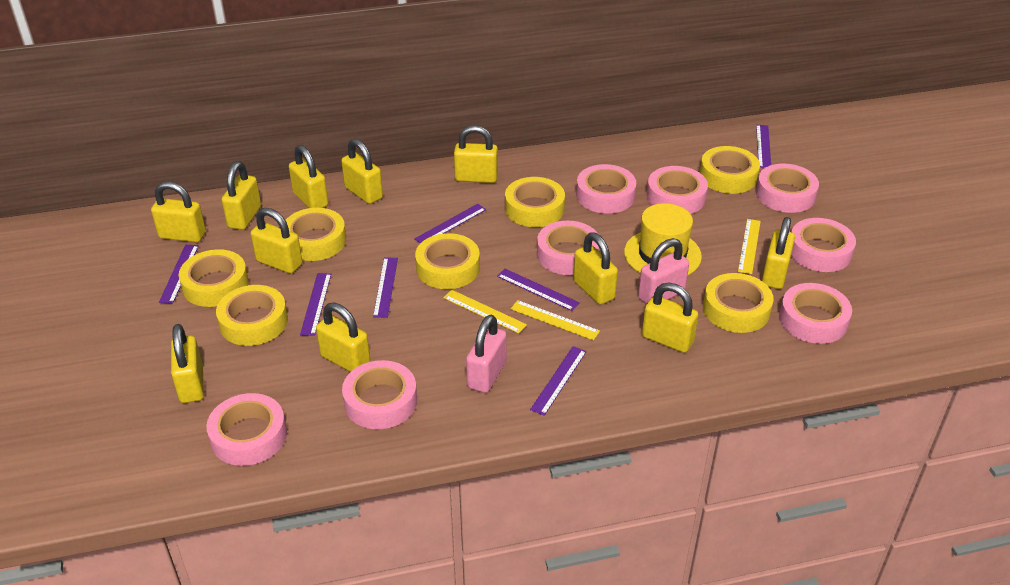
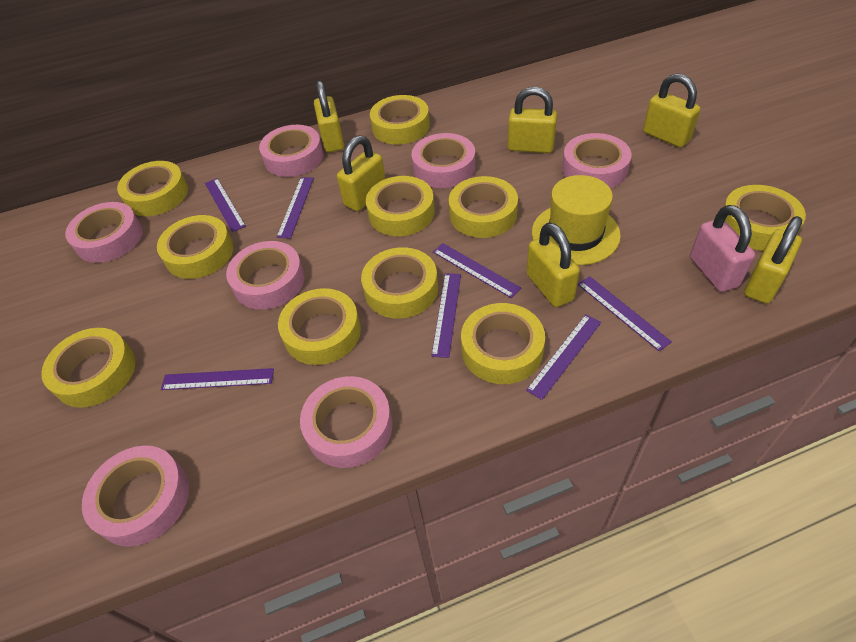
pink padlock: 2 -> 1
pink tape: 8 -> 7
yellow padlock: 11 -> 6
yellow ruler: 3 -> 0
yellow tape: 7 -> 10

